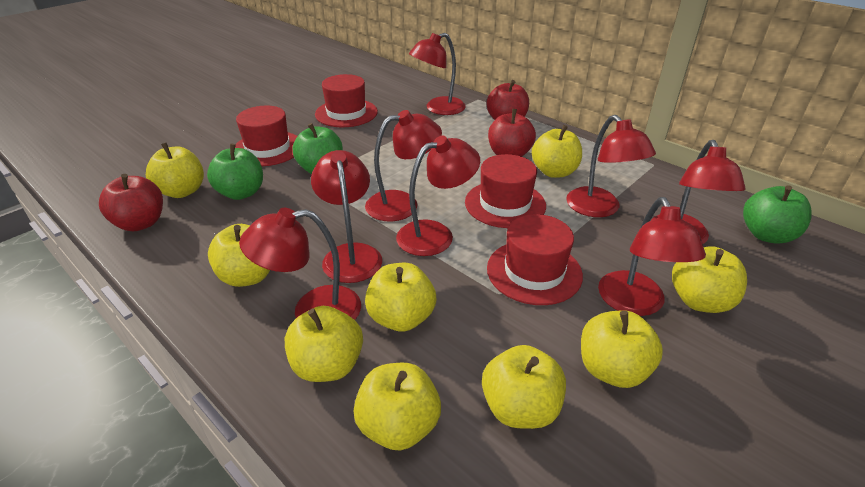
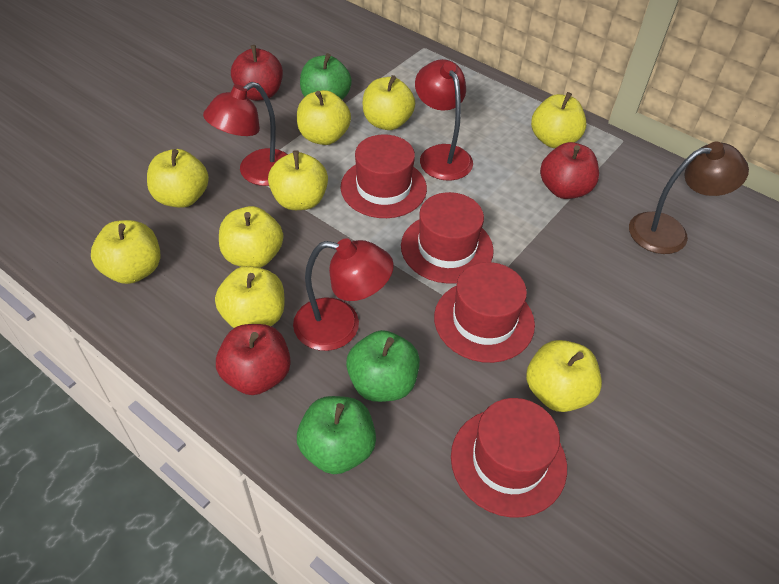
brown lamp: 0 -> 1
red lamp: 8 -> 3

